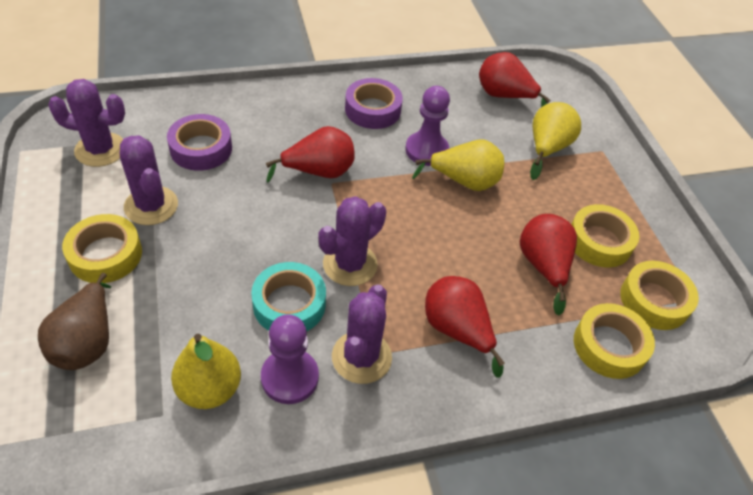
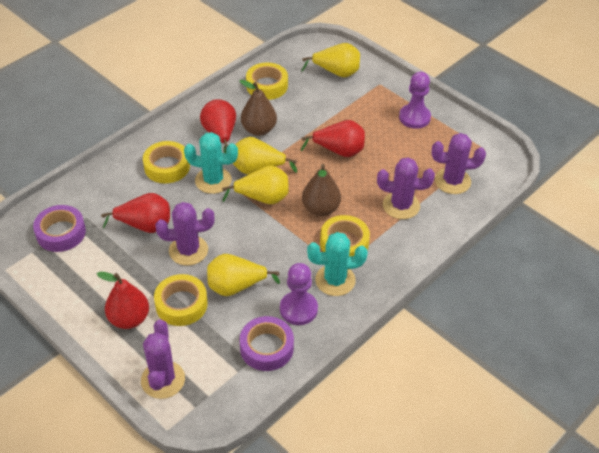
brown pear: 1 -> 2
turquoise cactus: 0 -> 2
turquoise tape: 1 -> 0
yellow pear: 3 -> 4

